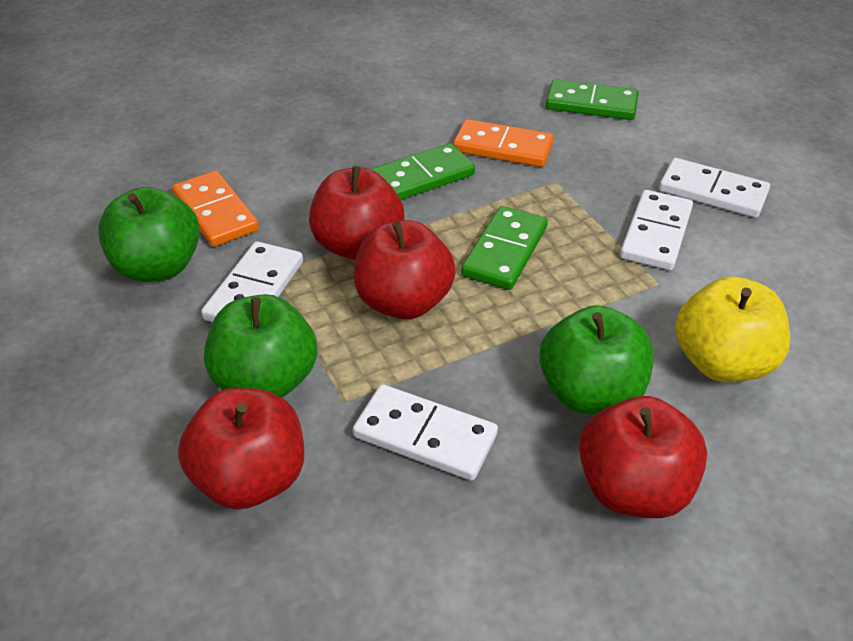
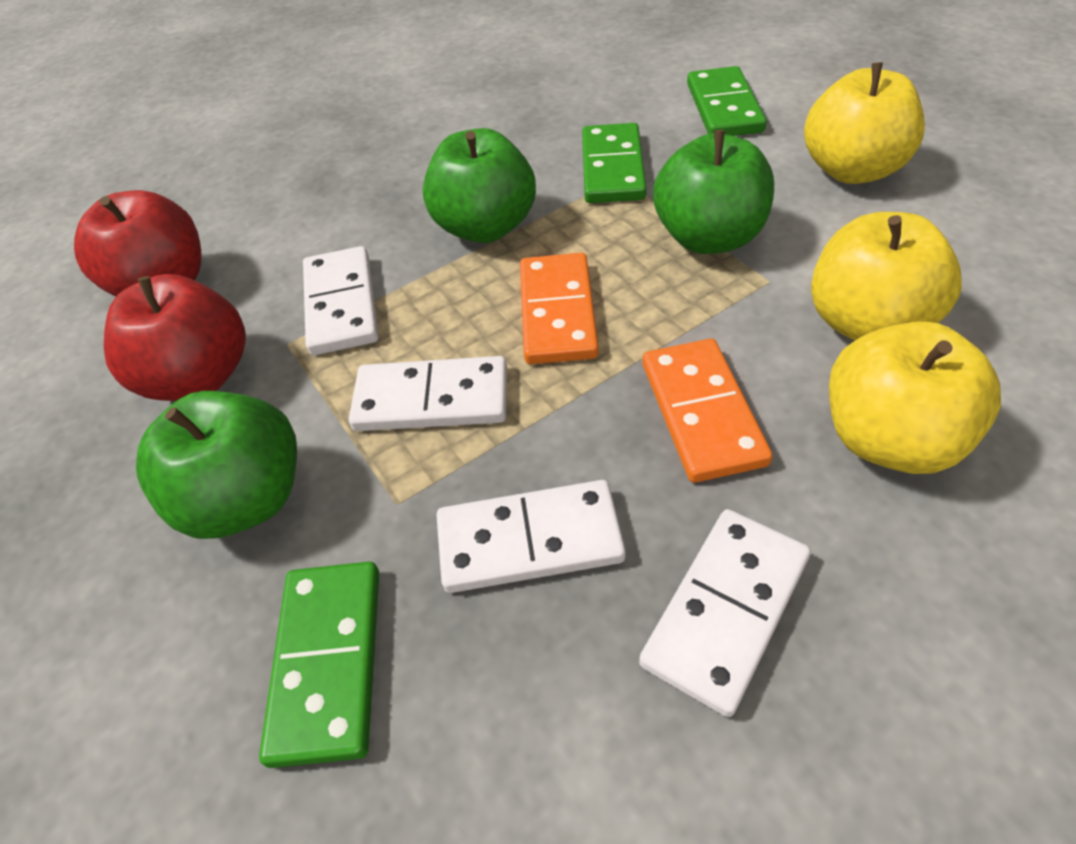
red apple: 4 -> 2
yellow apple: 1 -> 3

